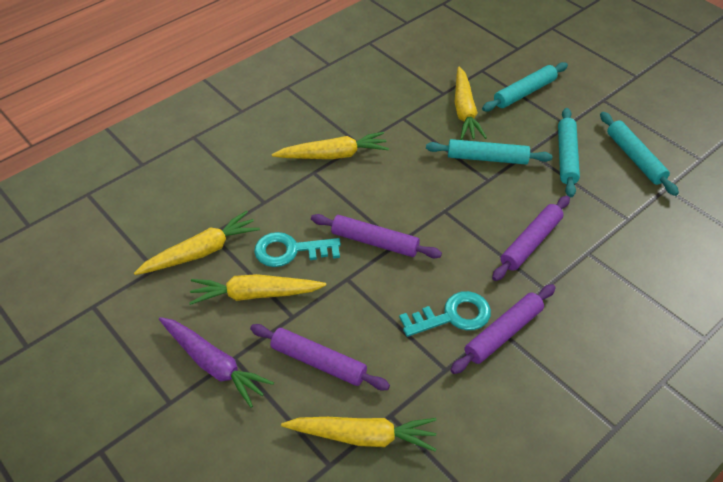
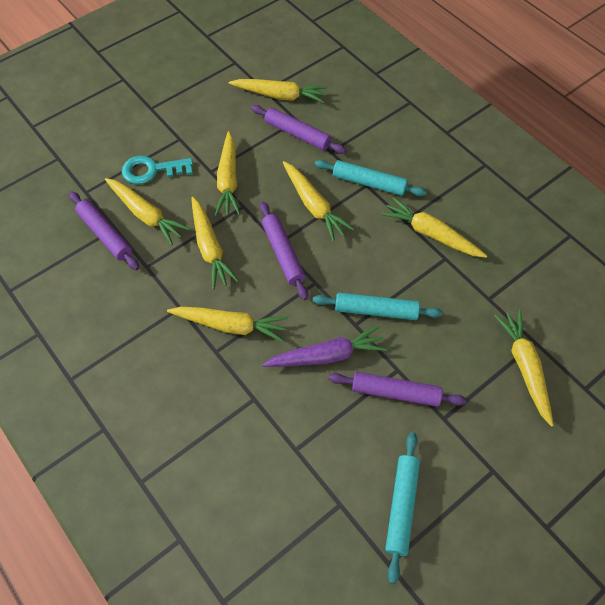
turquoise key: 2 -> 1
turquoise rolling pin: 4 -> 3
yellow carrot: 5 -> 8

